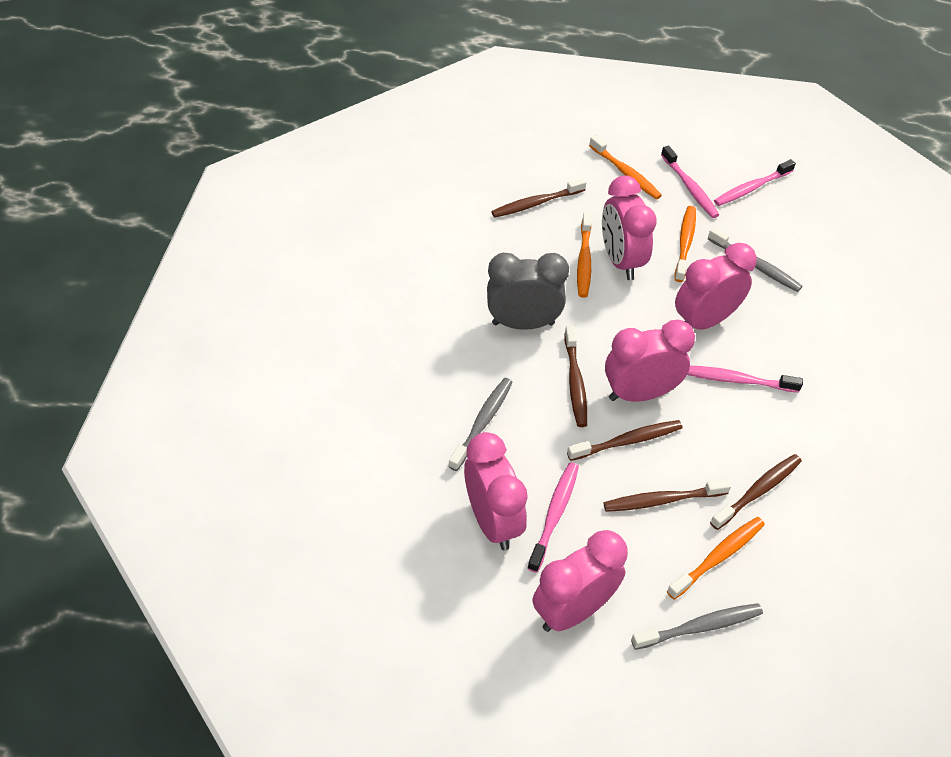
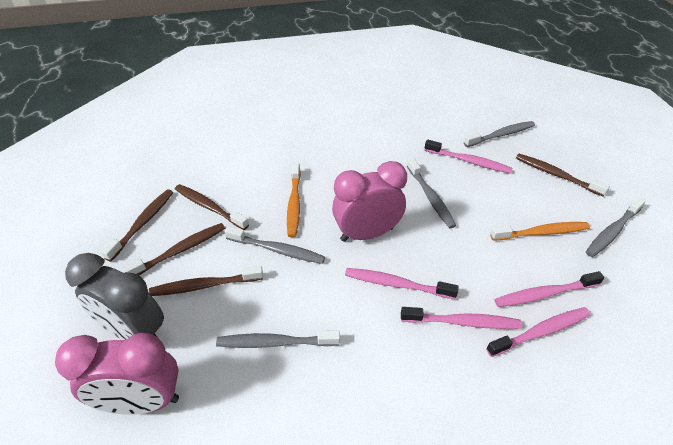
grey toothbrush: 3 -> 5
orange toothbrush: 4 -> 2
pink clock: 5 -> 2
pink toothbrush: 4 -> 5

